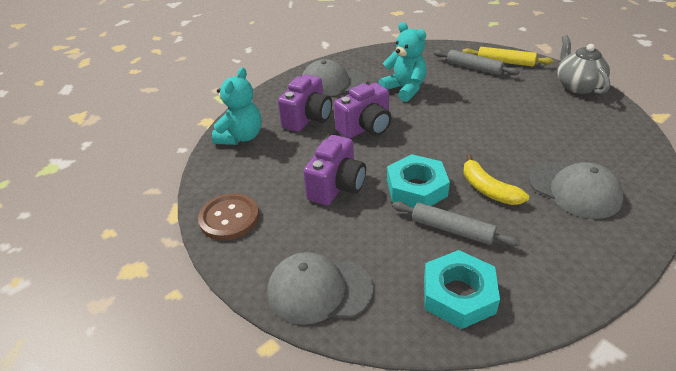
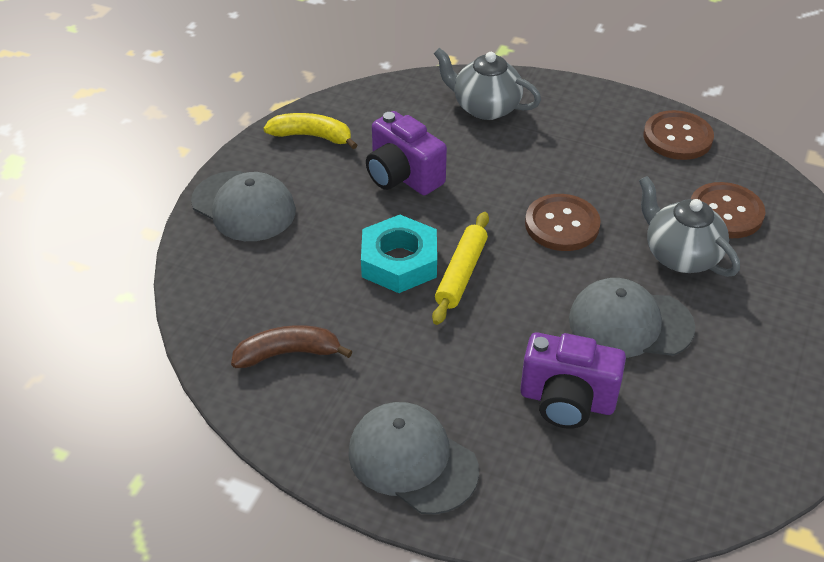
brown banana: 0 -> 1
brown button: 1 -> 3
grey rolling pin: 2 -> 0
grey teapot: 1 -> 2
purple camera: 3 -> 2
turquoise nut: 2 -> 1
turquoise teddy bear: 2 -> 0

